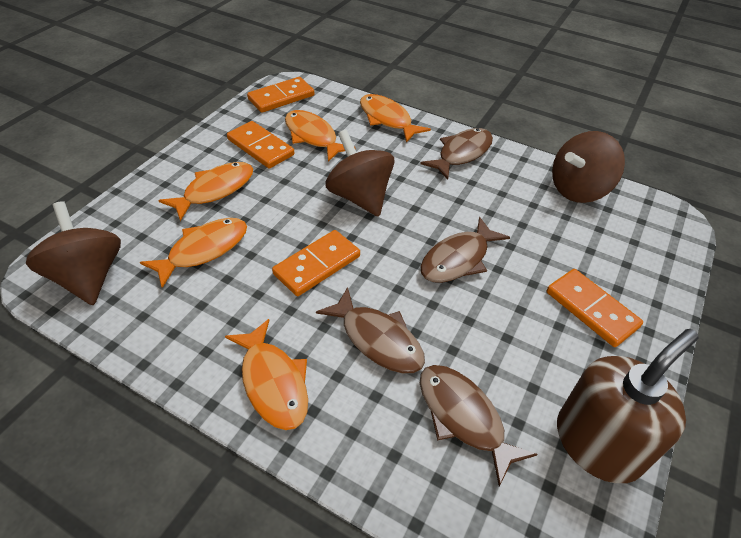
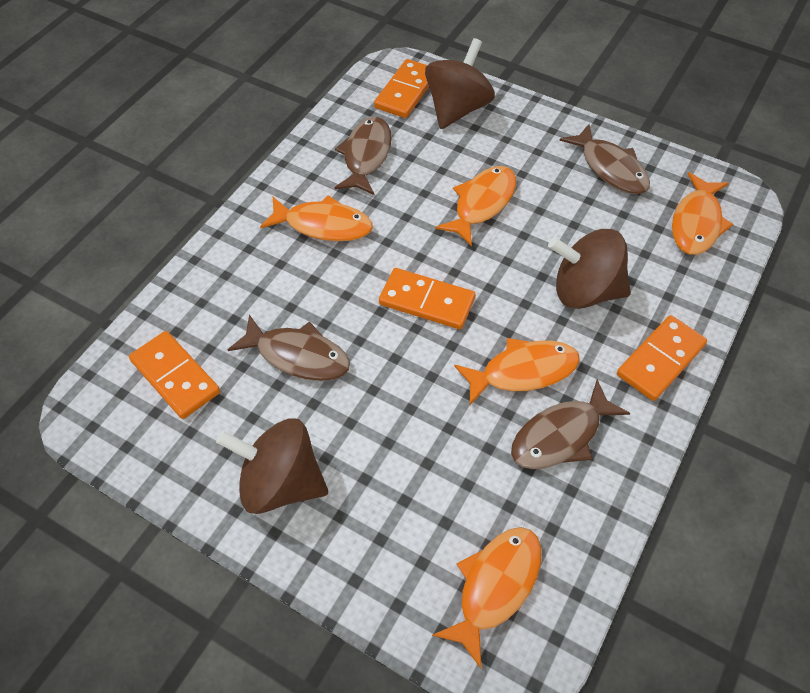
brown soap dispenser: 1 -> 0

